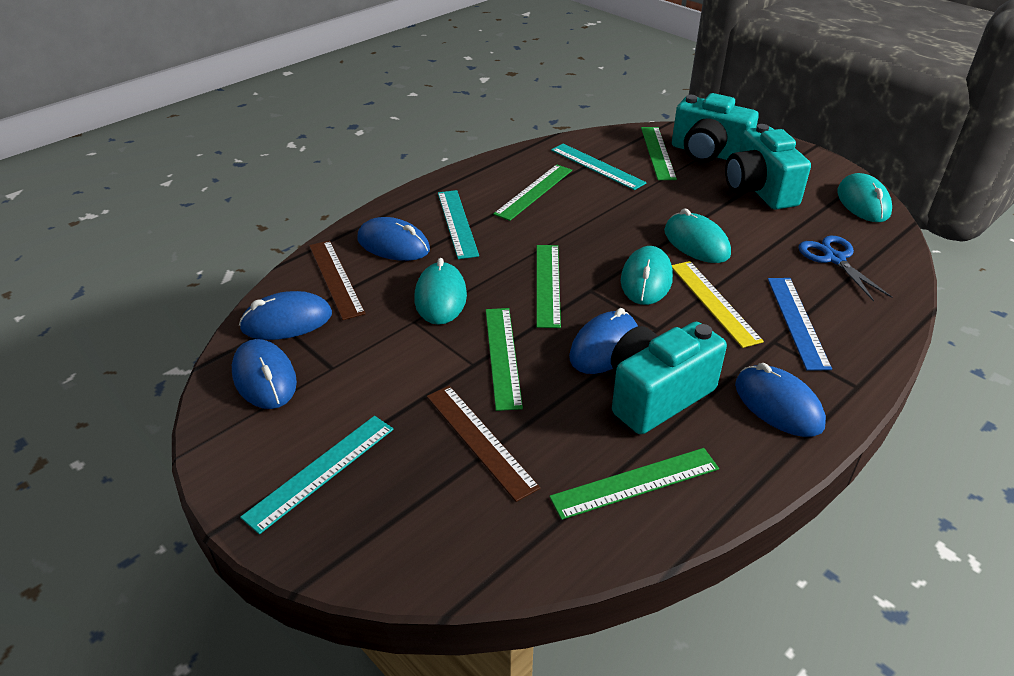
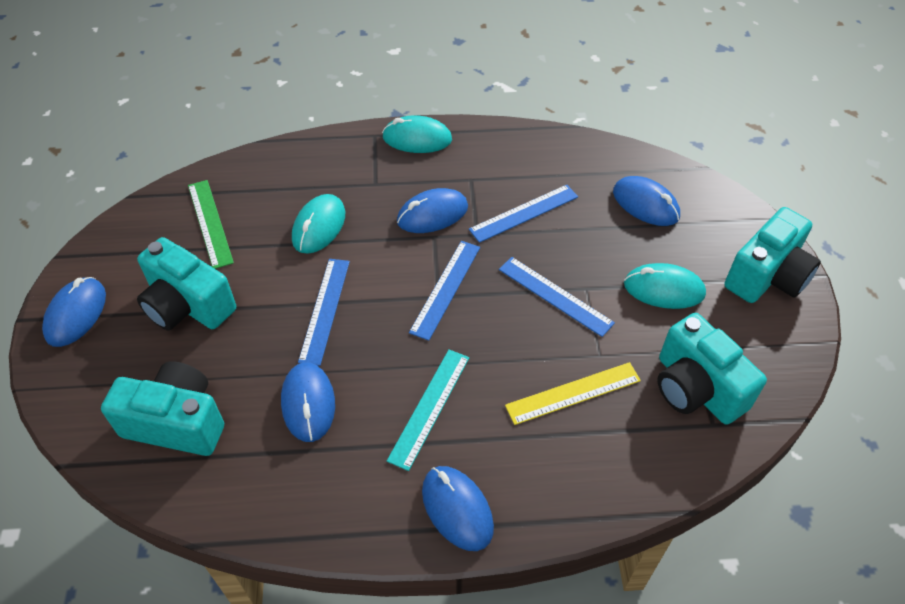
blue ruler: 1 -> 4
blue scissors: 1 -> 0
brown ruler: 2 -> 0
green ruler: 5 -> 1
turquoise camera: 3 -> 4
turquoise mouse: 4 -> 3
turquoise ruler: 3 -> 1

